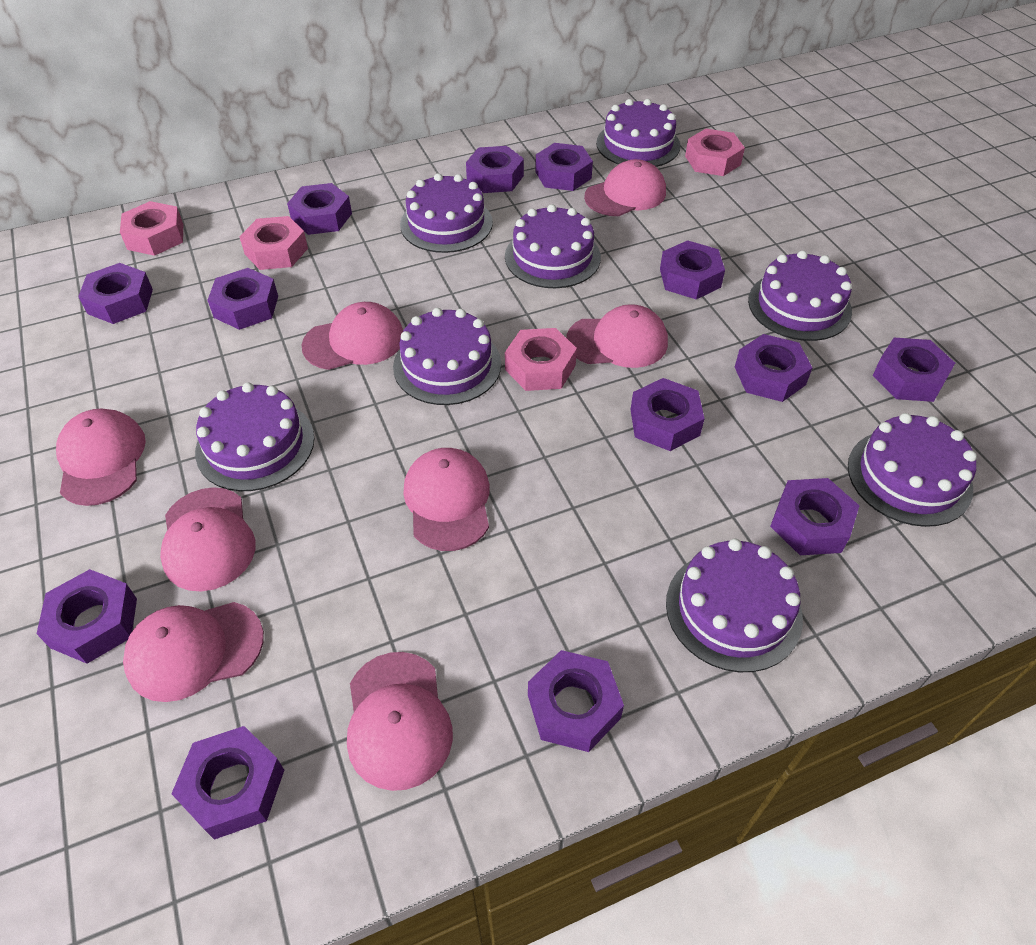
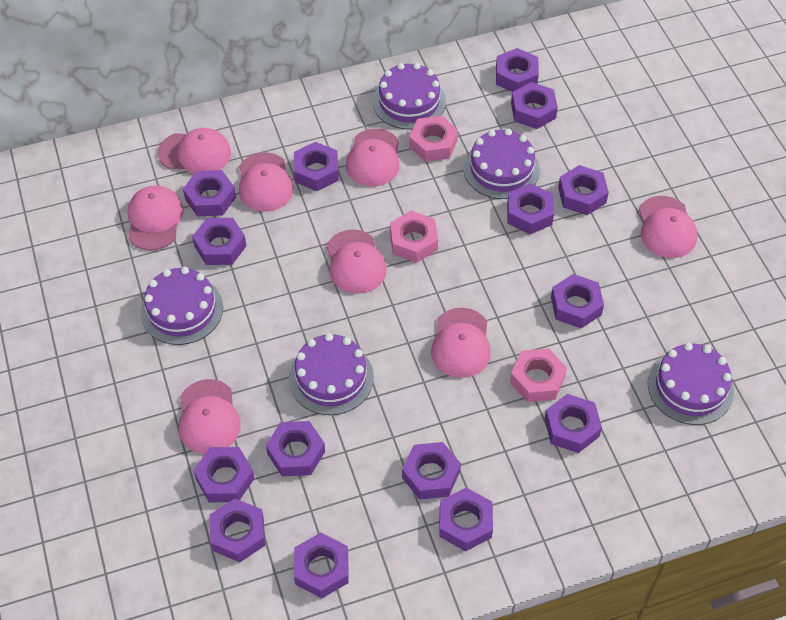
pink nut: 4 -> 3
purple cake: 8 -> 5
purple nut: 13 -> 15

